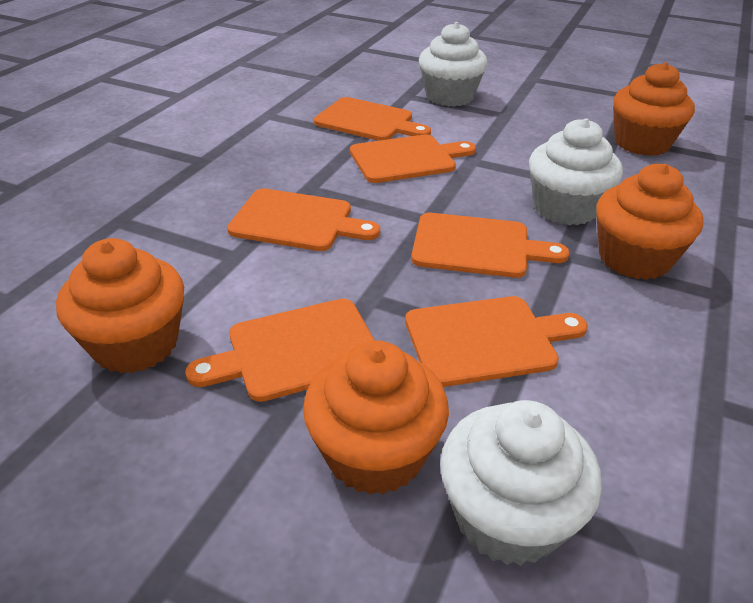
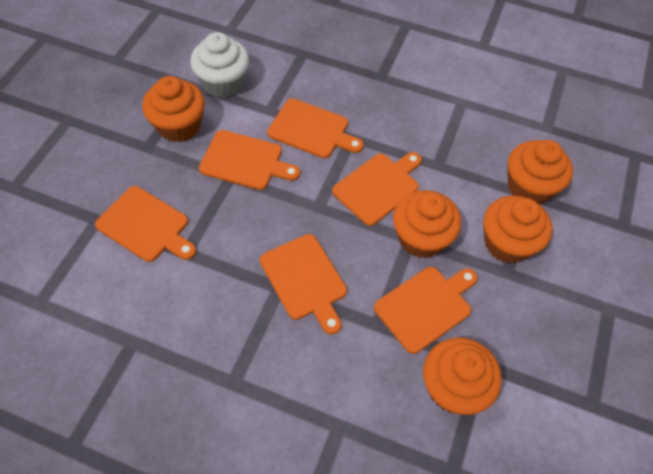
orange cupcake: 4 -> 5
white cupcake: 3 -> 1

